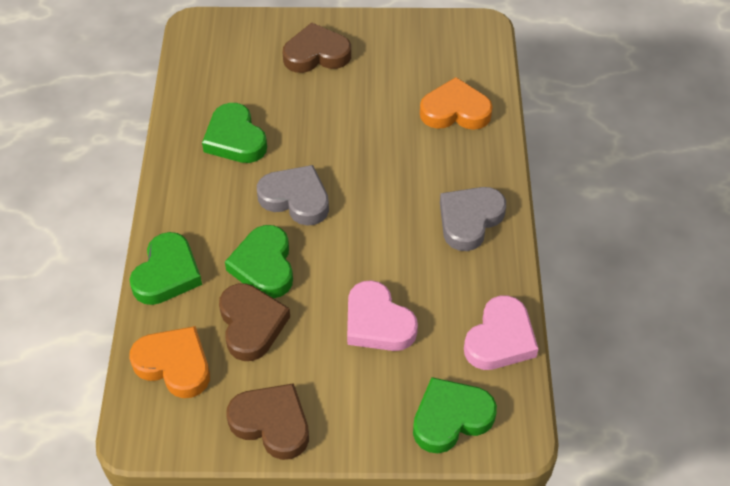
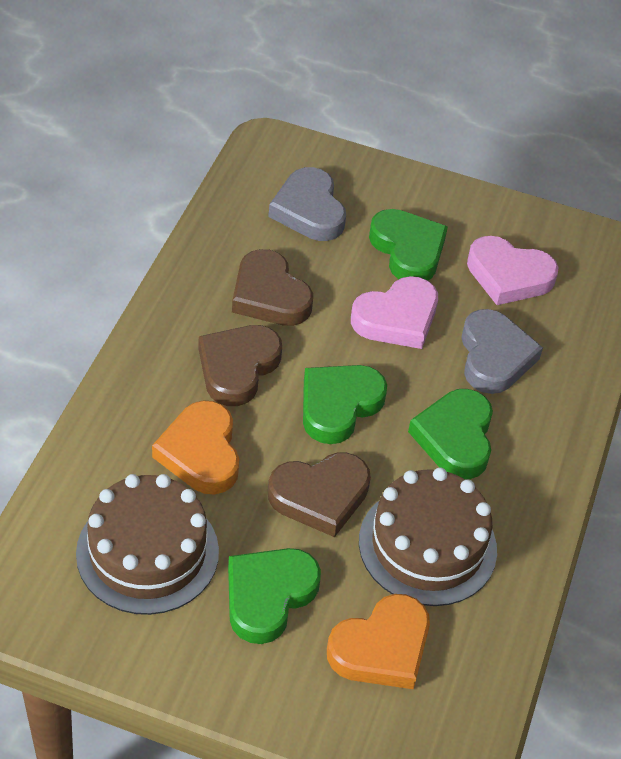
brown cake: 0 -> 2

